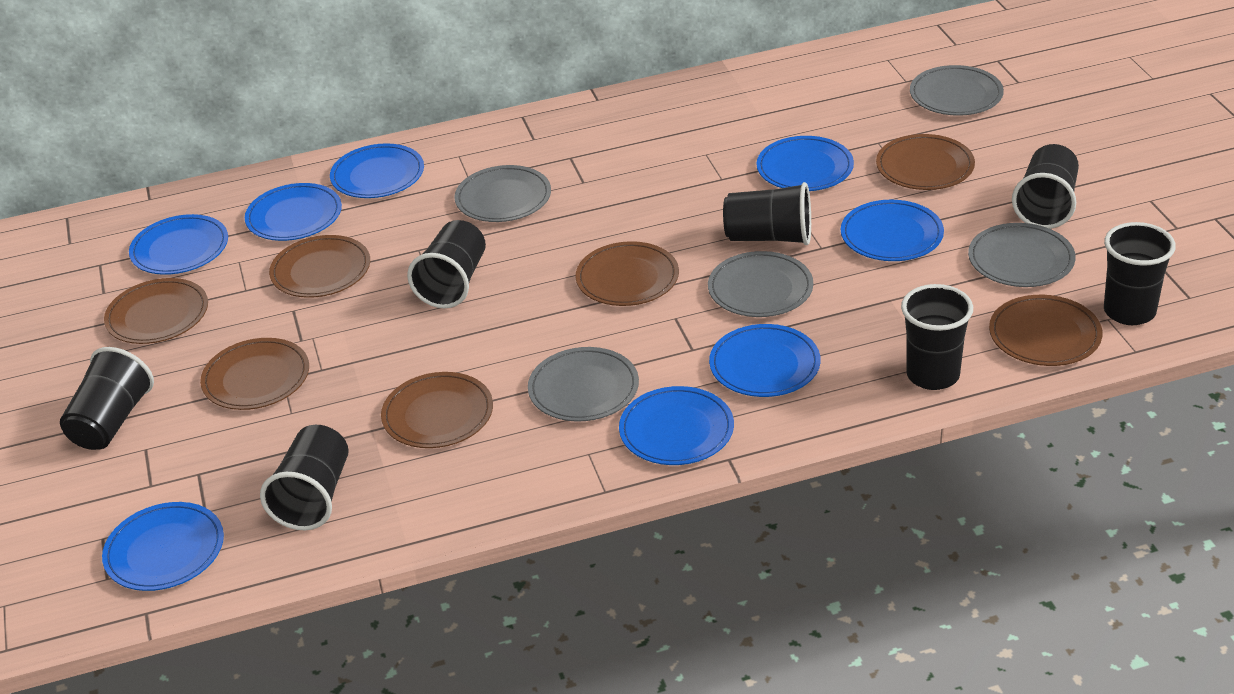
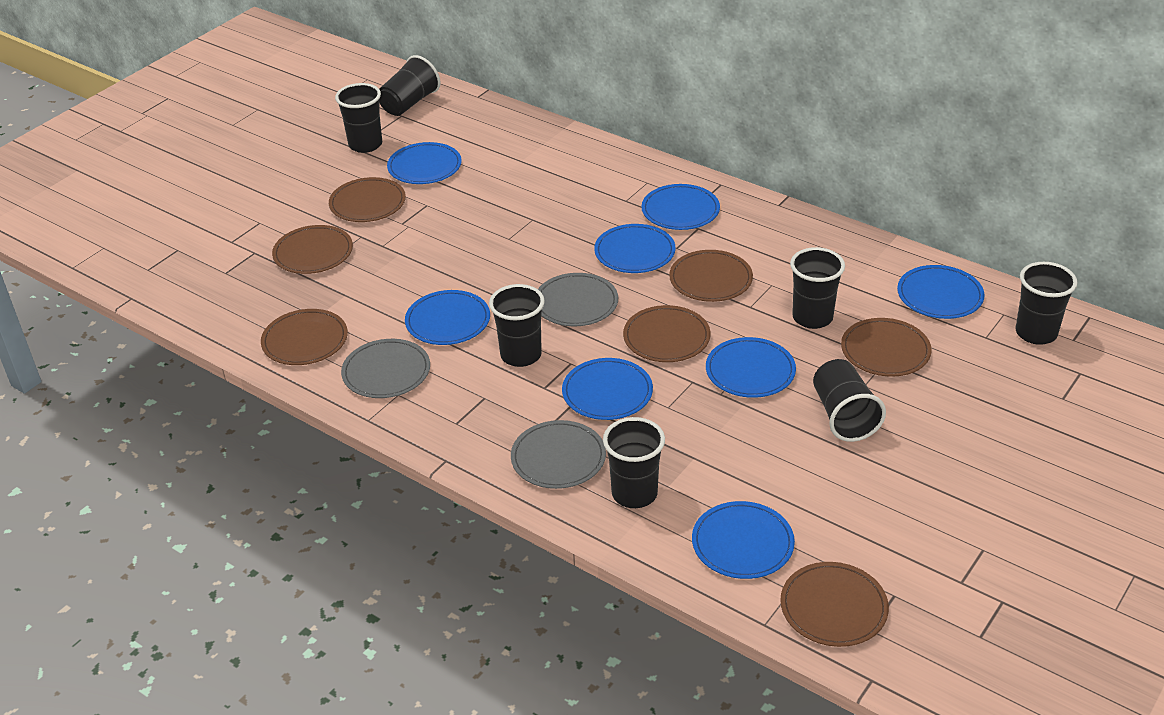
grey plate: 5 -> 3

